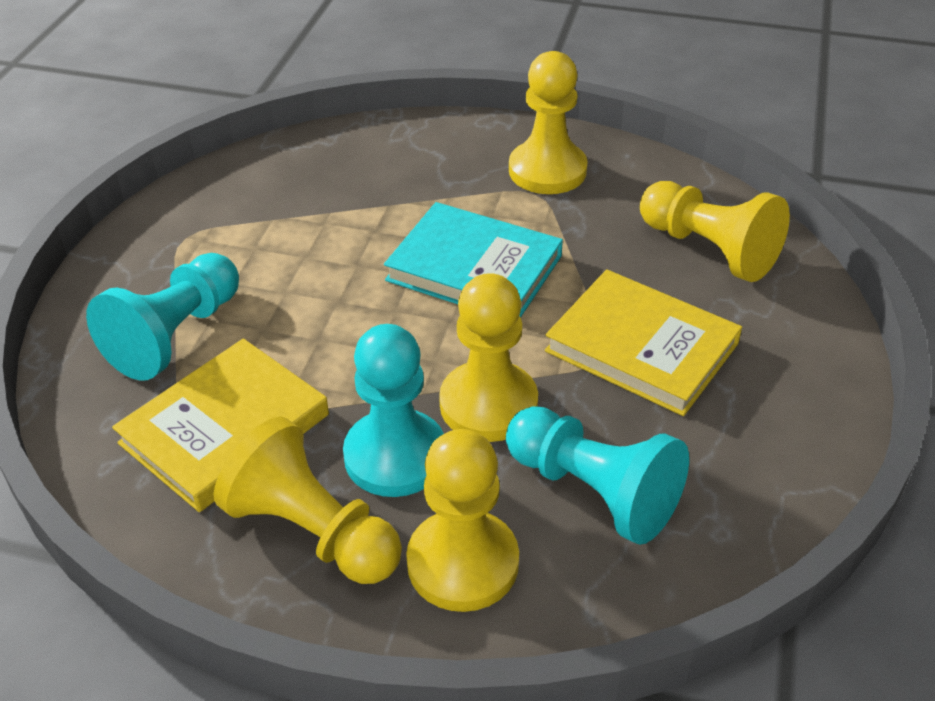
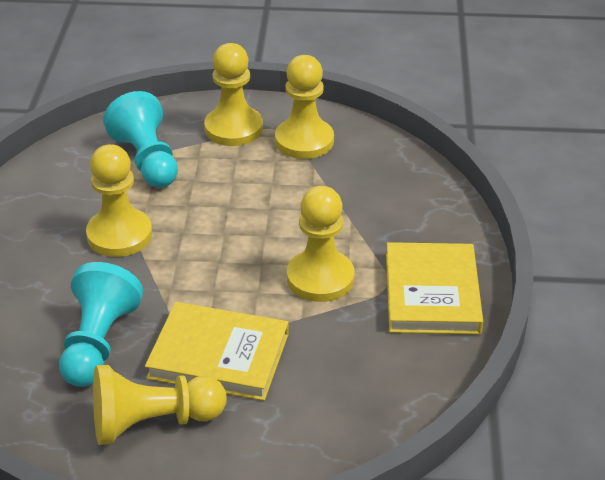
turquoise book: 1 -> 0
turquoise pawn: 3 -> 2

